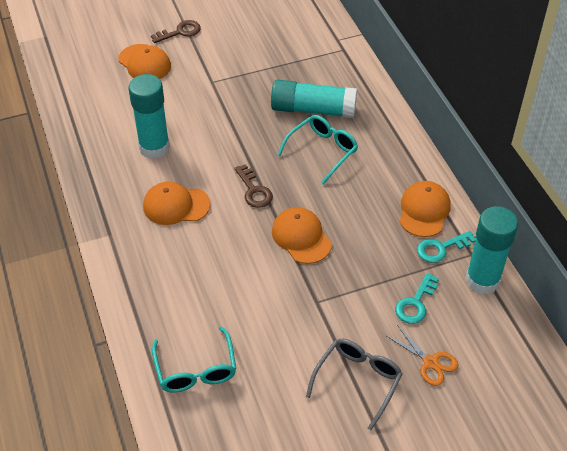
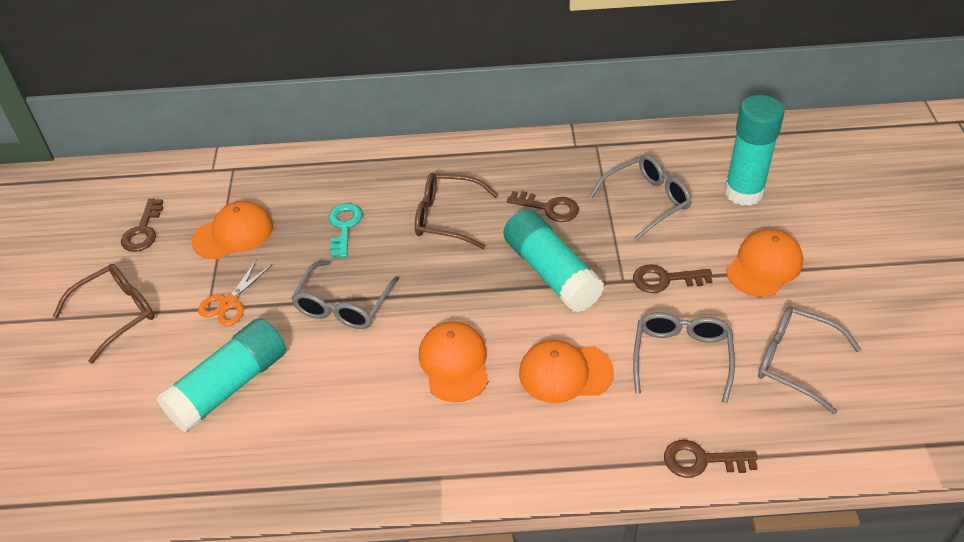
brown glasses: 0 -> 2
brown key: 2 -> 4
grey glasses: 1 -> 4
turquoise glasses: 2 -> 0
turquoise key: 2 -> 1

